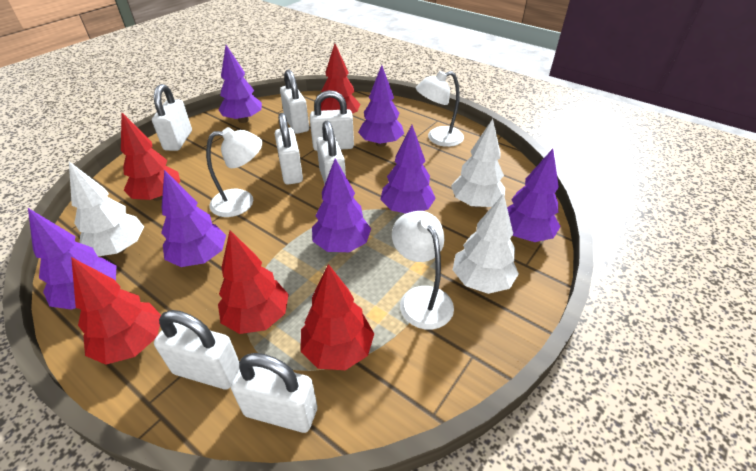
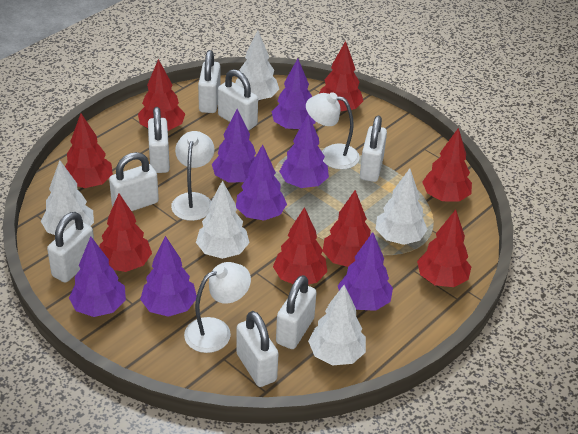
red tree: 5 -> 8
white padlock: 7 -> 8
white tree: 3 -> 5

